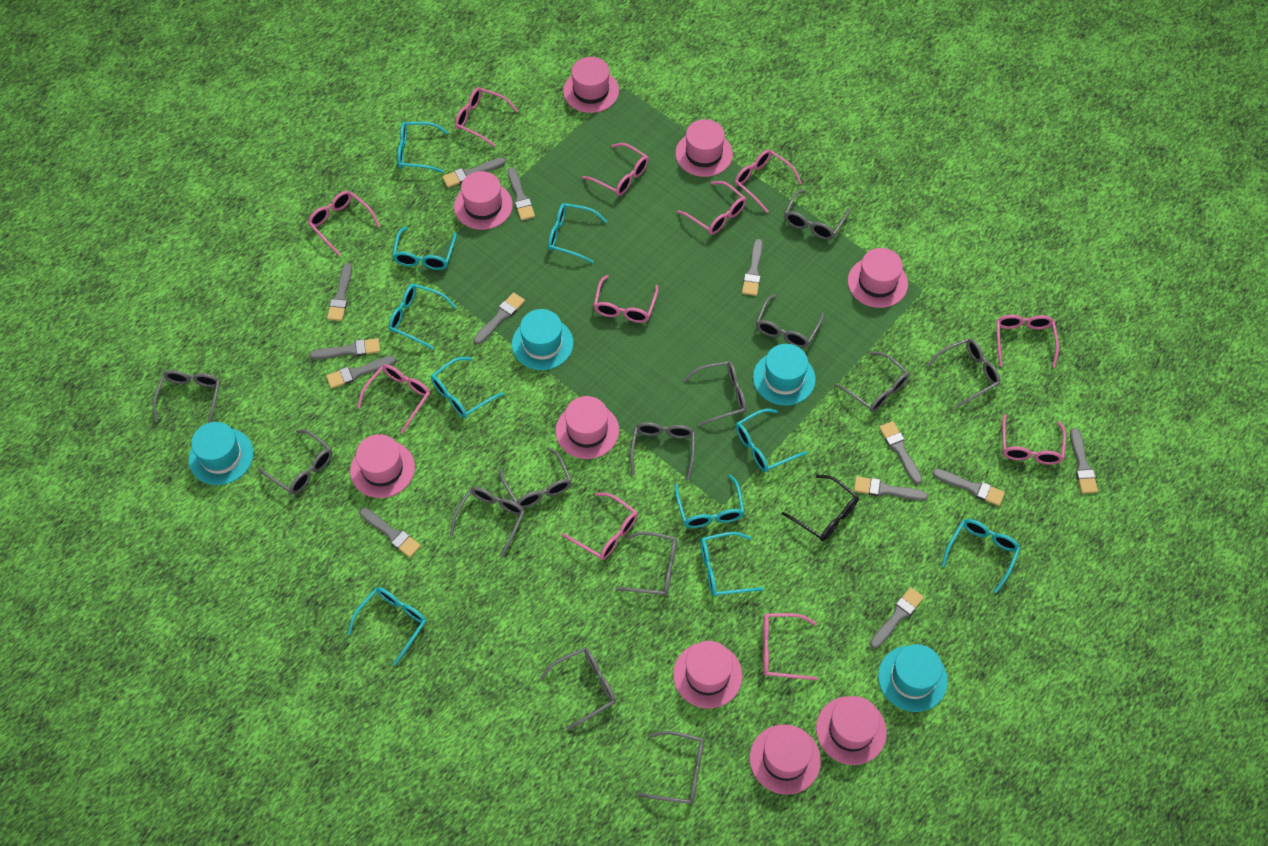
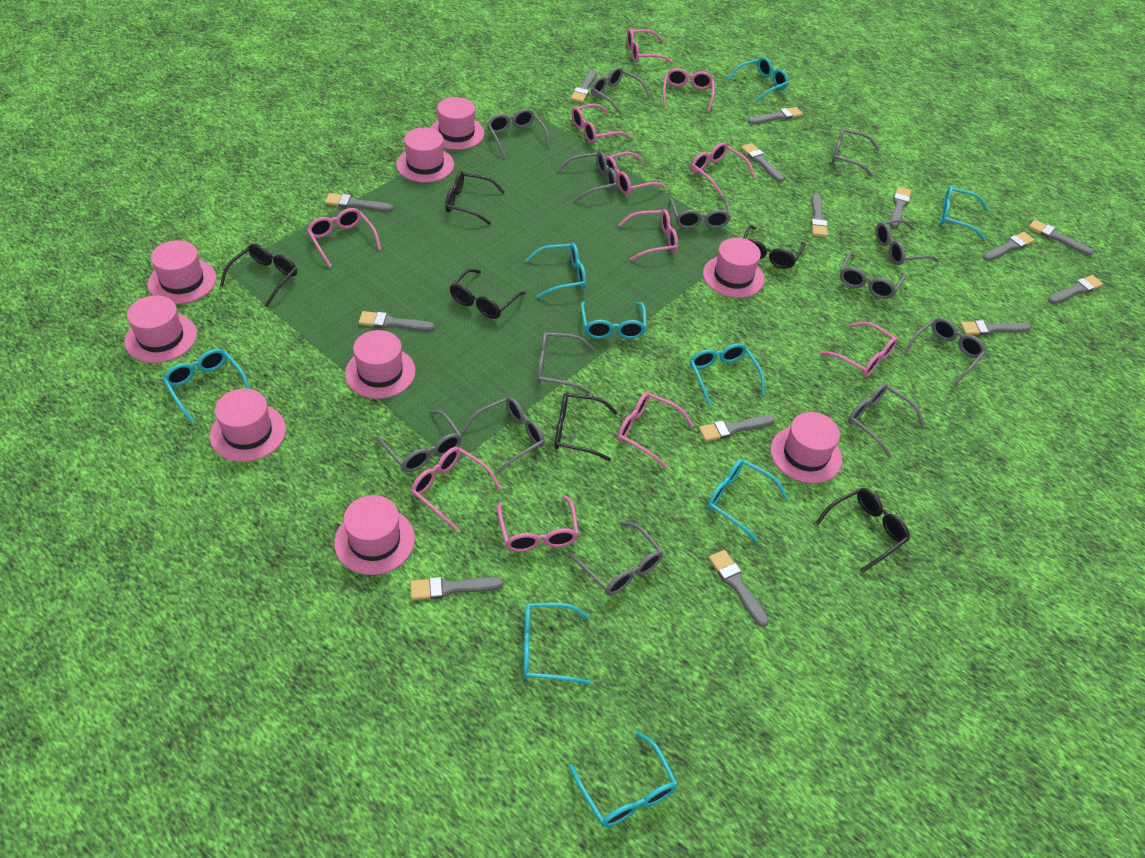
black glasses: 1 -> 6
grey brush: 13 -> 14
turquoise glasses: 10 -> 9
turquoise hat: 4 -> 0

